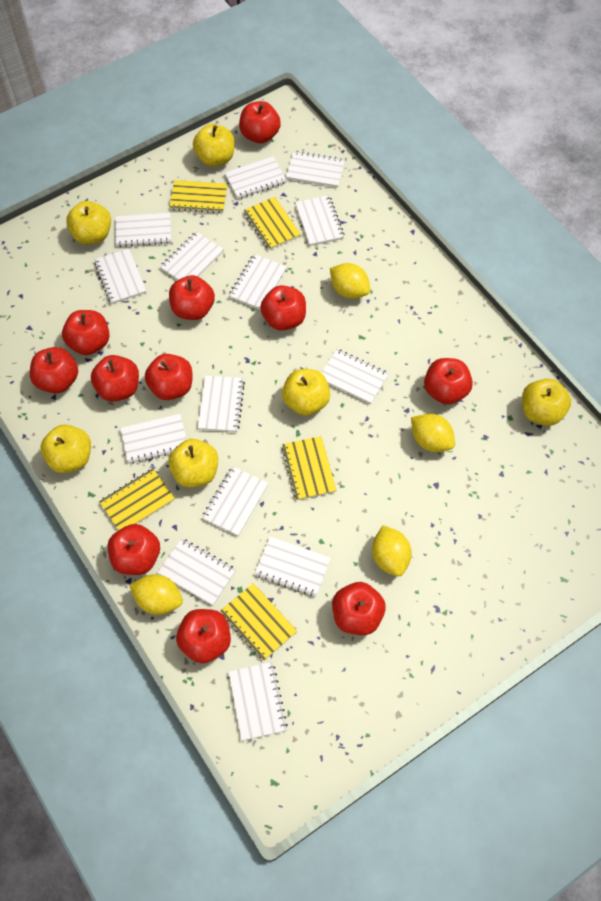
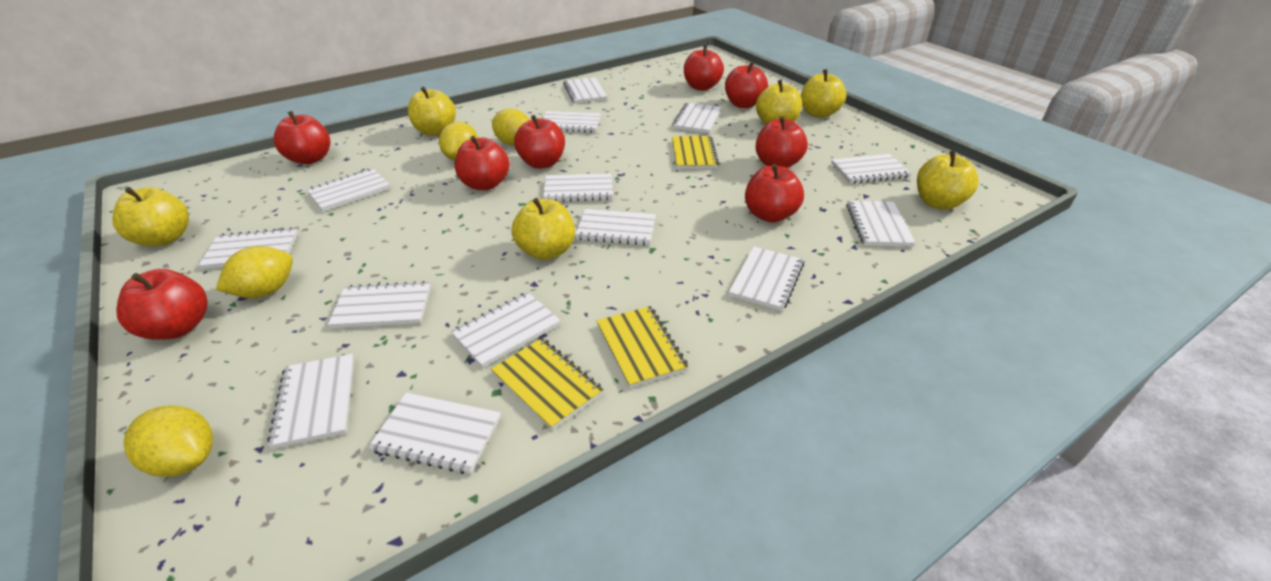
red apple: 11 -> 8
yellow notebook: 5 -> 3

